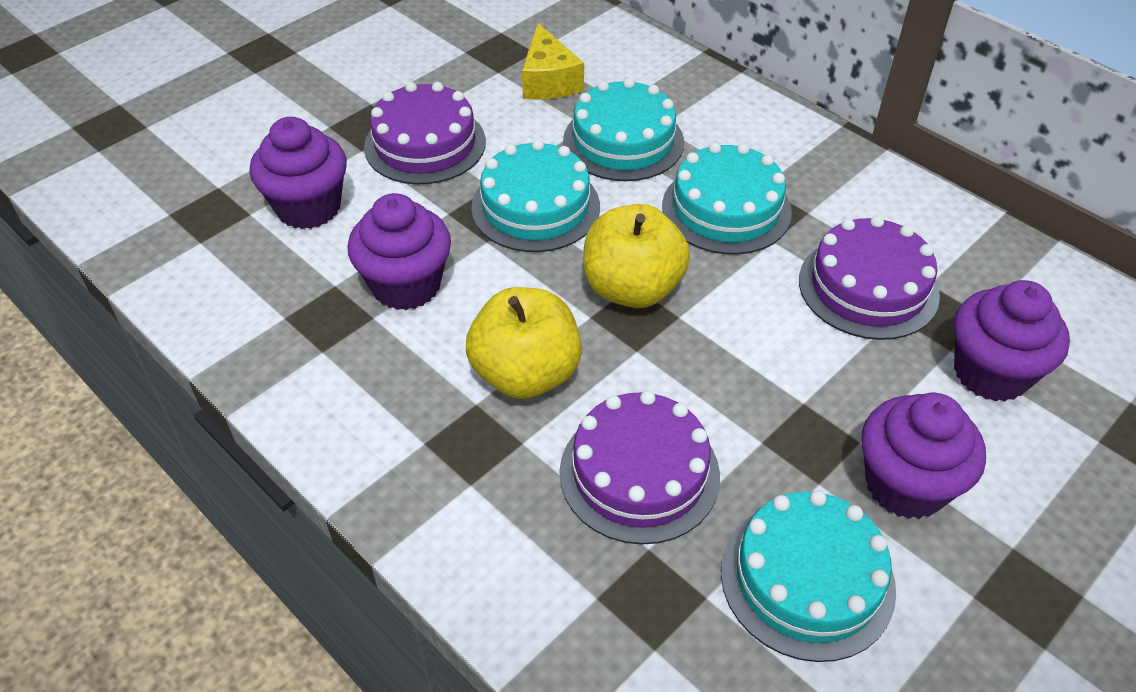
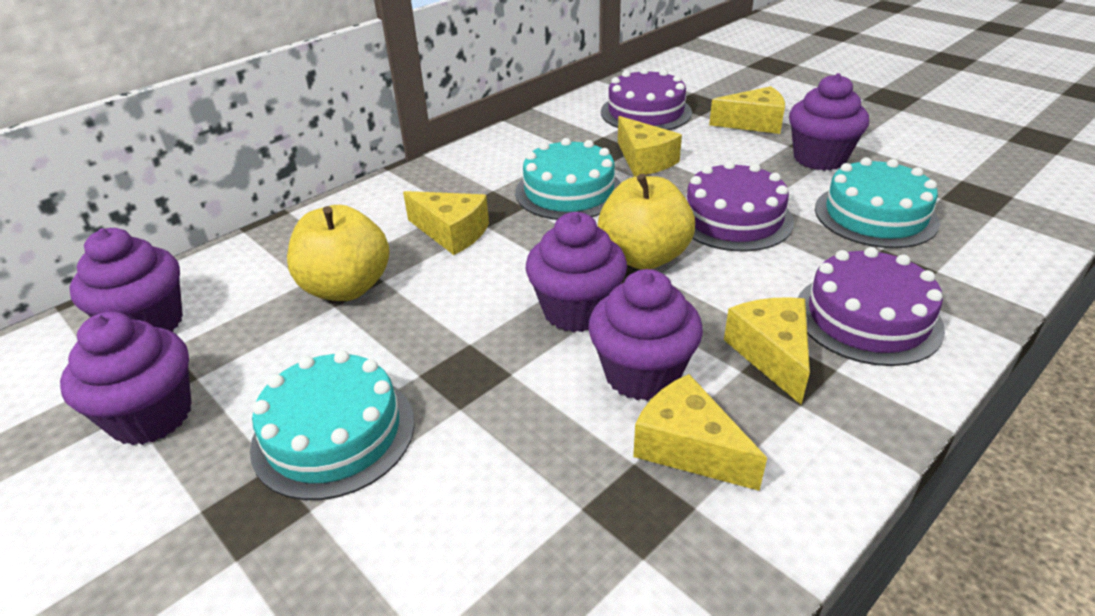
purple cupcake: 4 -> 5
turquoise cake: 4 -> 3
yellow cheese: 1 -> 5

